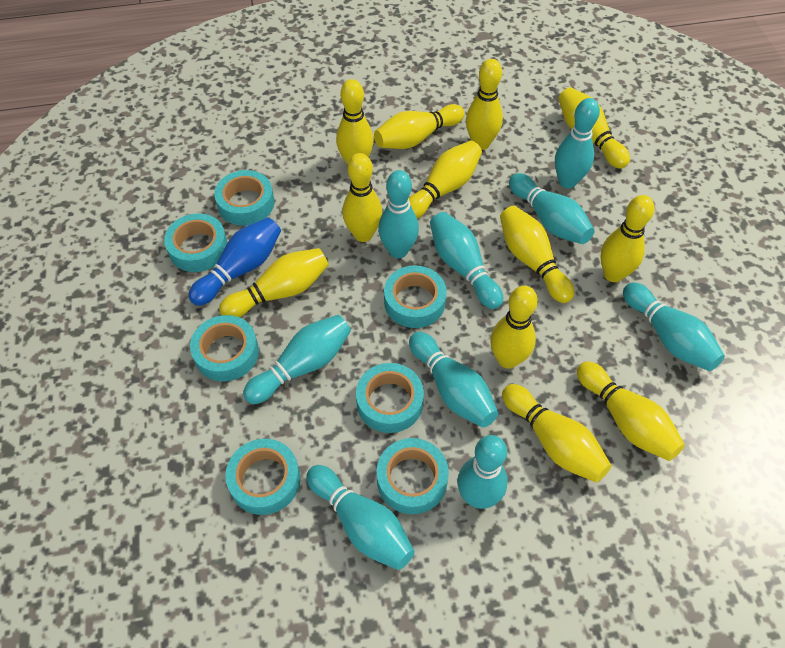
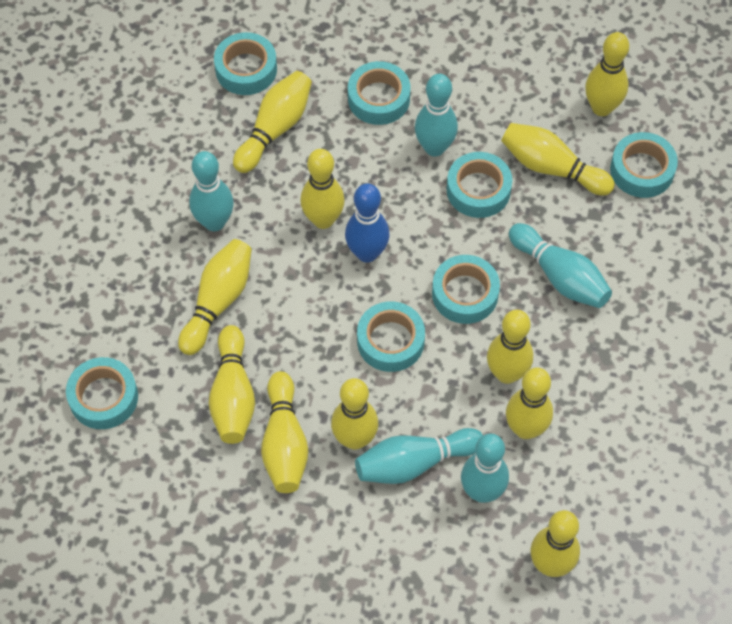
turquoise bowling pin: 9 -> 5
yellow bowling pin: 12 -> 11

